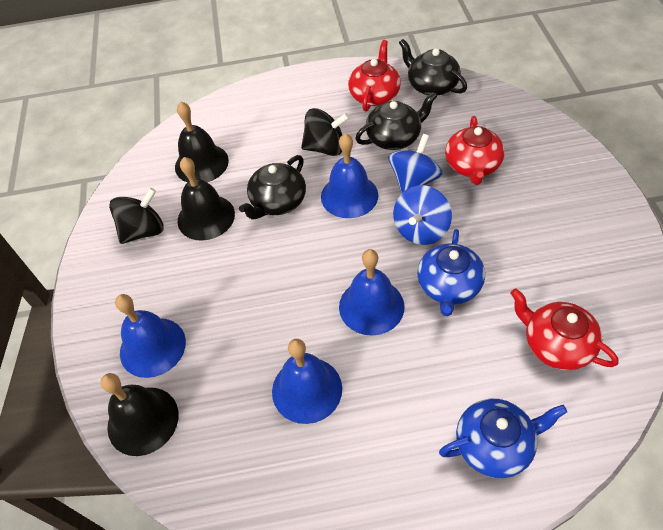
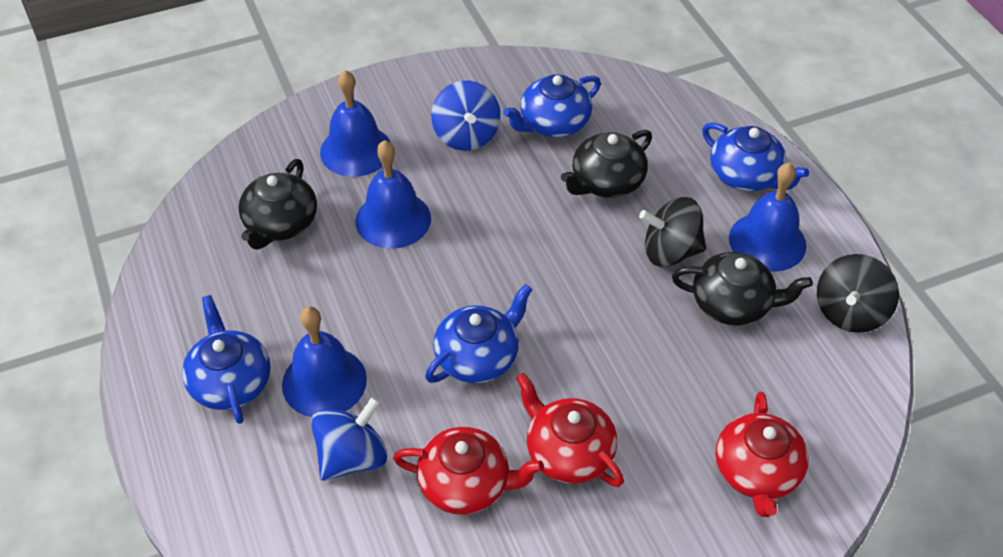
black bell: 3 -> 0
blue teapot: 2 -> 4

